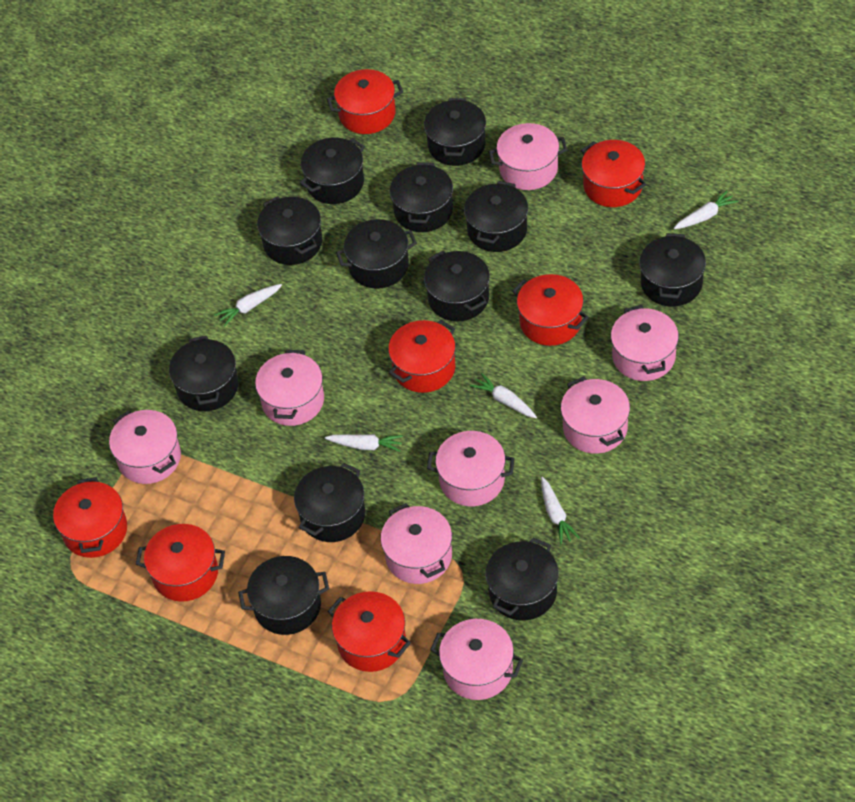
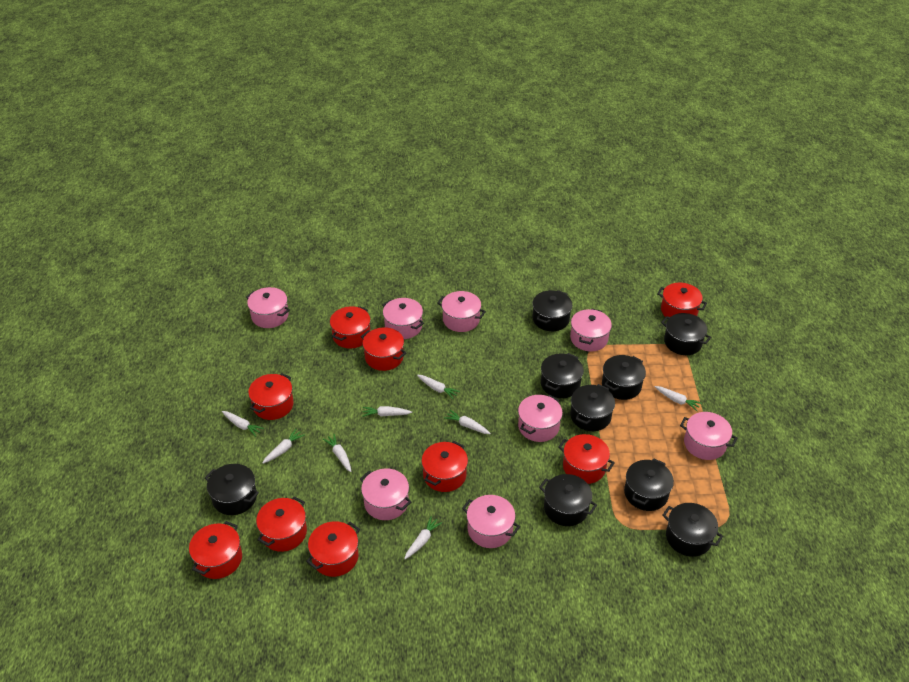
black pot: 12 -> 9
red pot: 7 -> 9
white carrot: 5 -> 8

